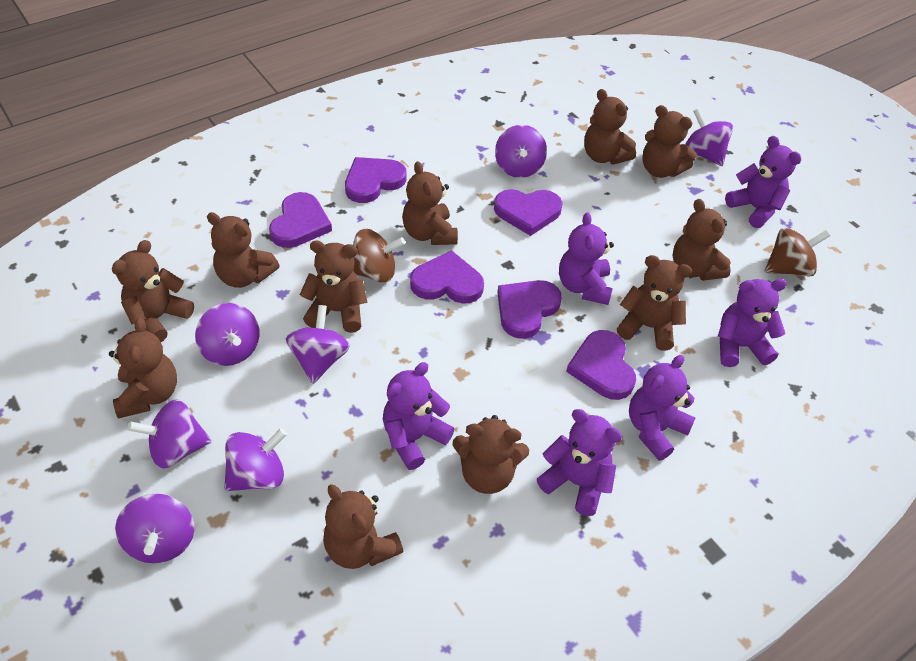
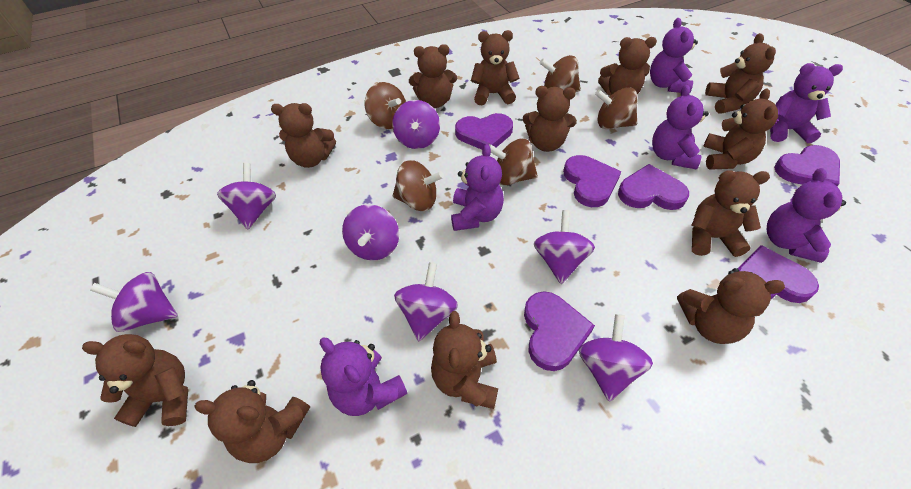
brown spinning top: 2 -> 5
brown teddy bear: 11 -> 12

